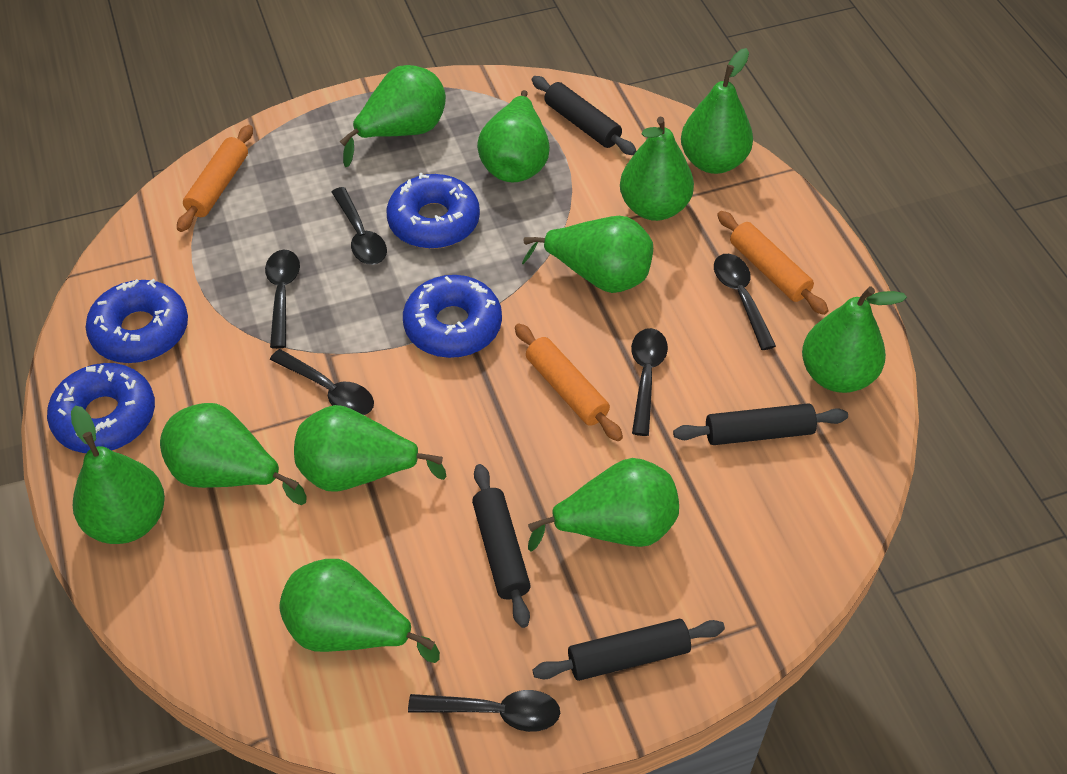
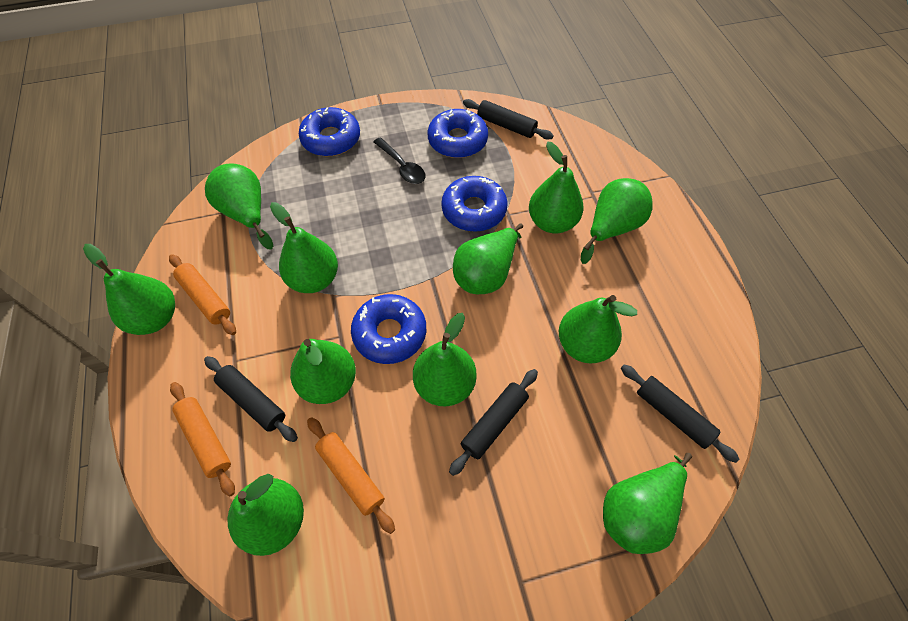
black spoon: 6 -> 1

